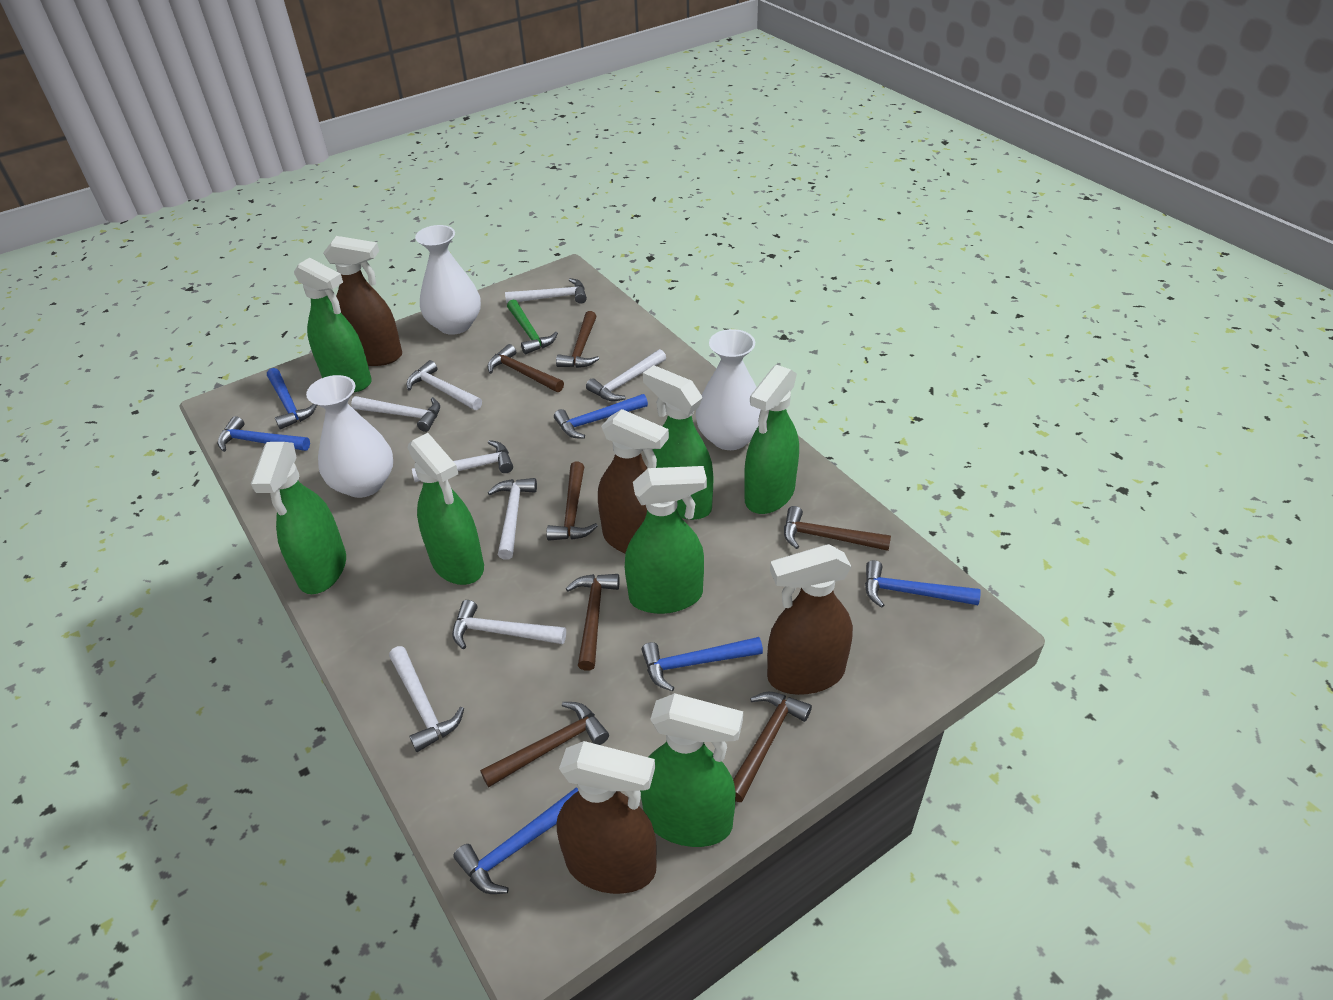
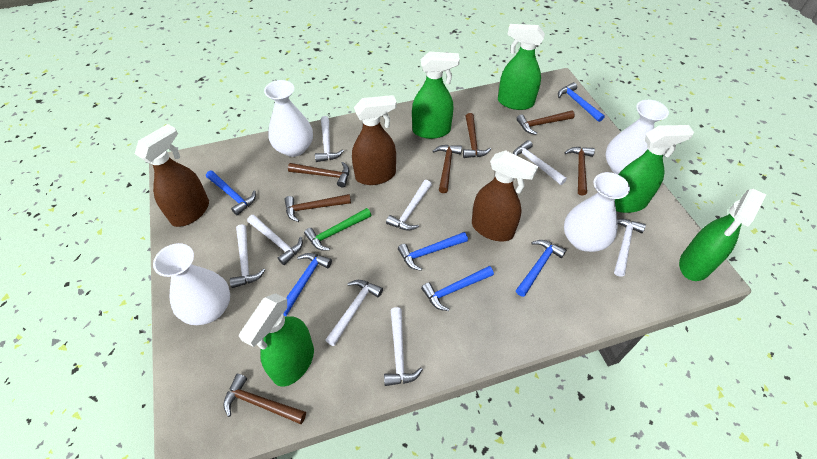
brown spray bottle: 4 -> 3
green spray bottle: 7 -> 5
white vase: 3 -> 4

